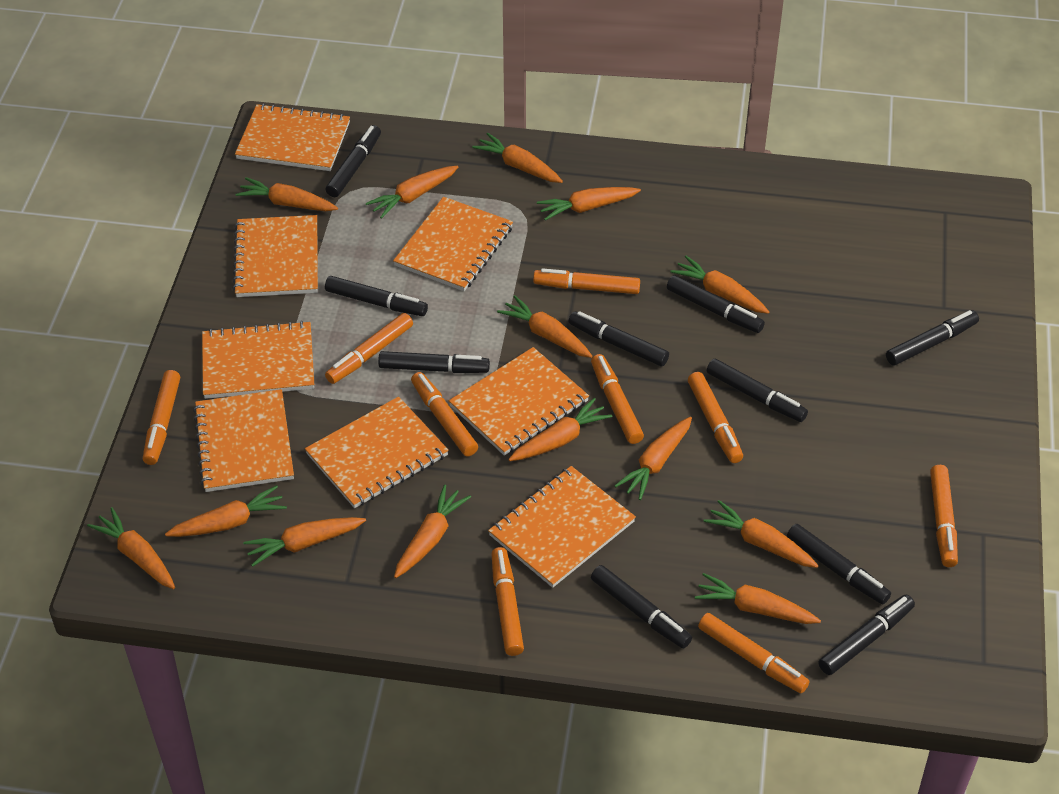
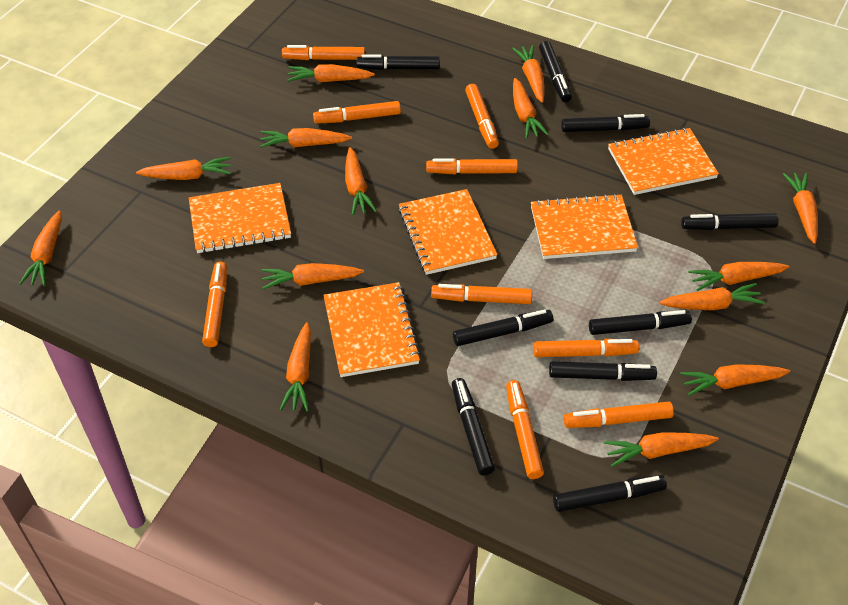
black marker: 10 -> 9
orange notebook: 8 -> 5

